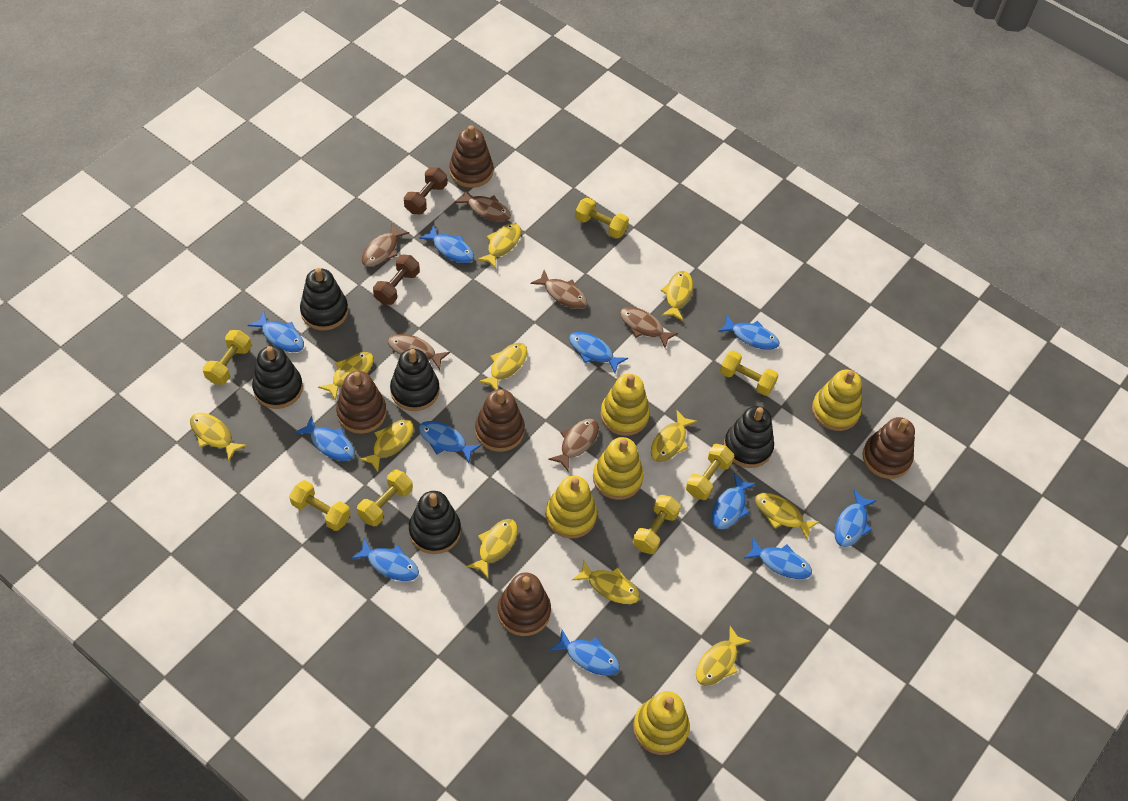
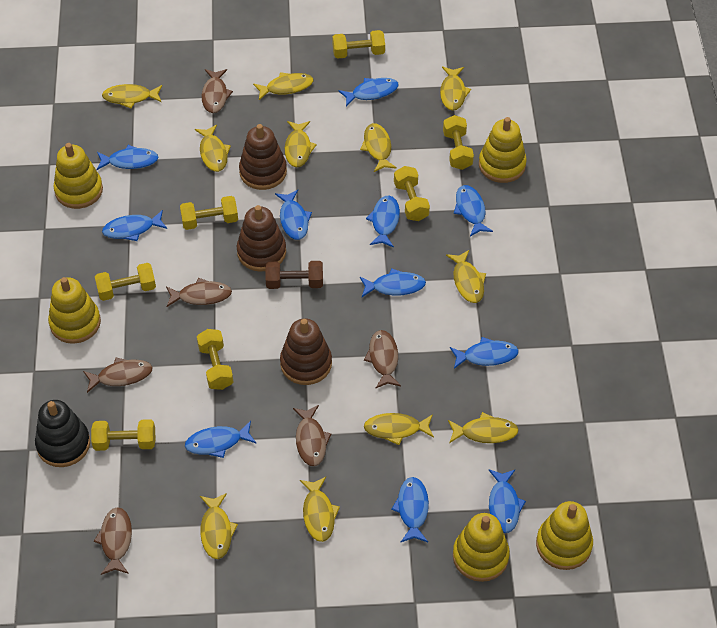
black stacking toy: 5 -> 1
brown dumbbell: 2 -> 1
brown stacking toy: 5 -> 3

